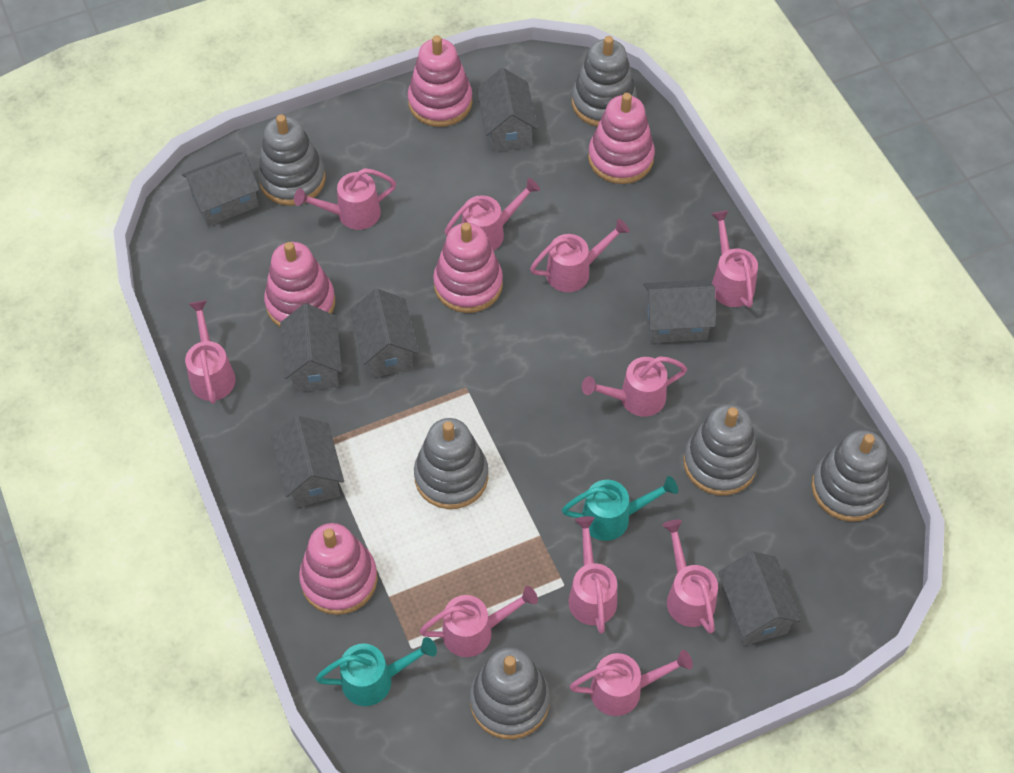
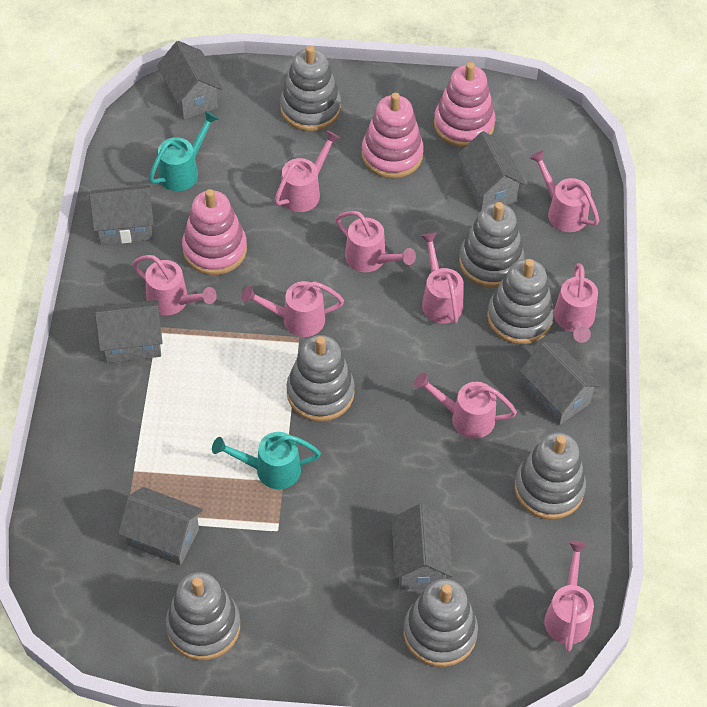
grey stacking toy: 6 -> 7
pink stacking toy: 5 -> 3
pink watering can: 10 -> 9

